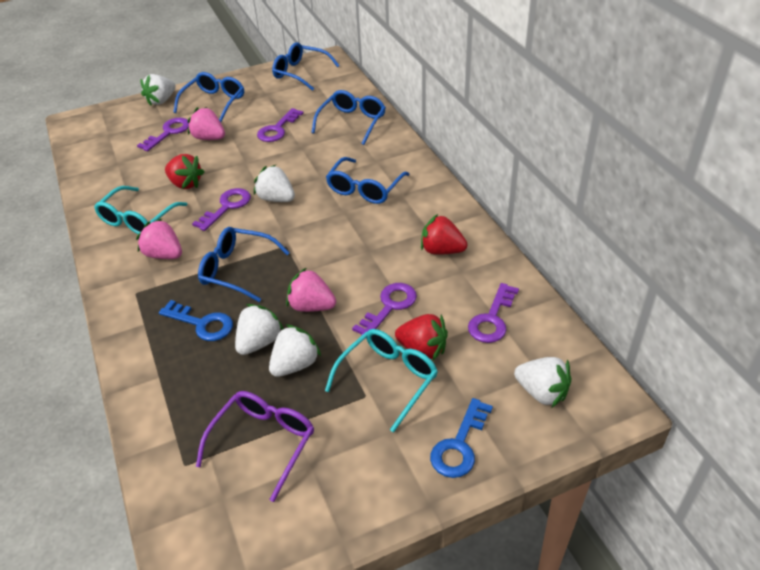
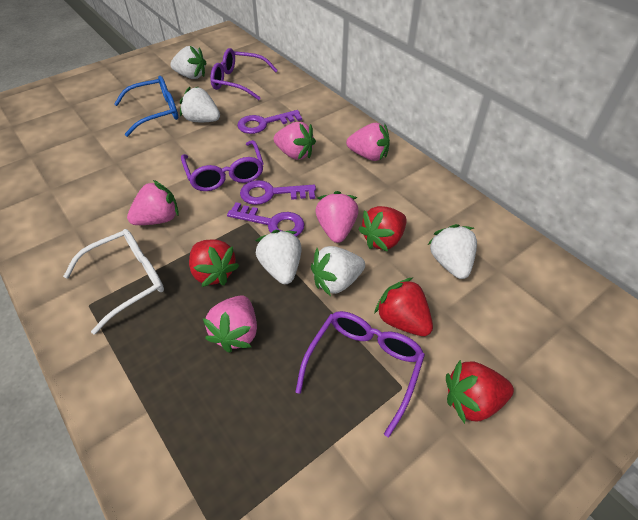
blue glasses: 5 -> 1
blue key: 2 -> 0
pink strawberry: 3 -> 5
purple glasses: 1 -> 3
purple key: 5 -> 3
red strawberry: 3 -> 4
turquoise glasses: 2 -> 0
white glasses: 0 -> 1

